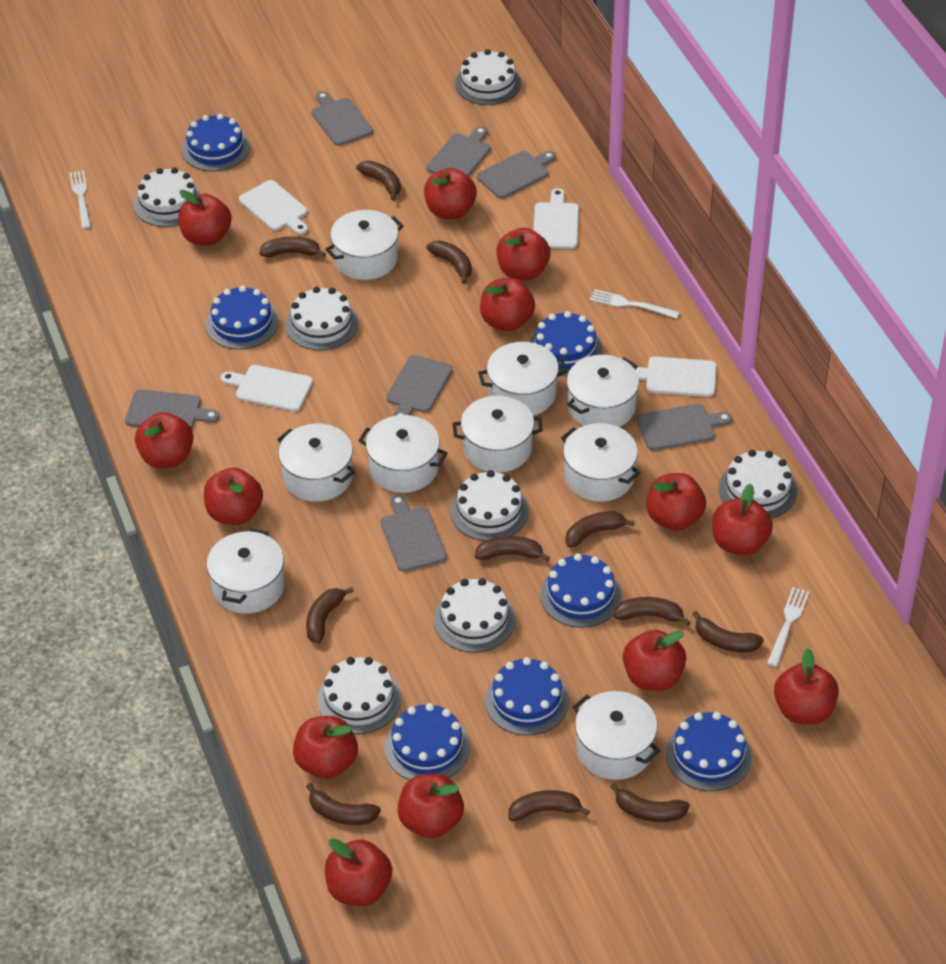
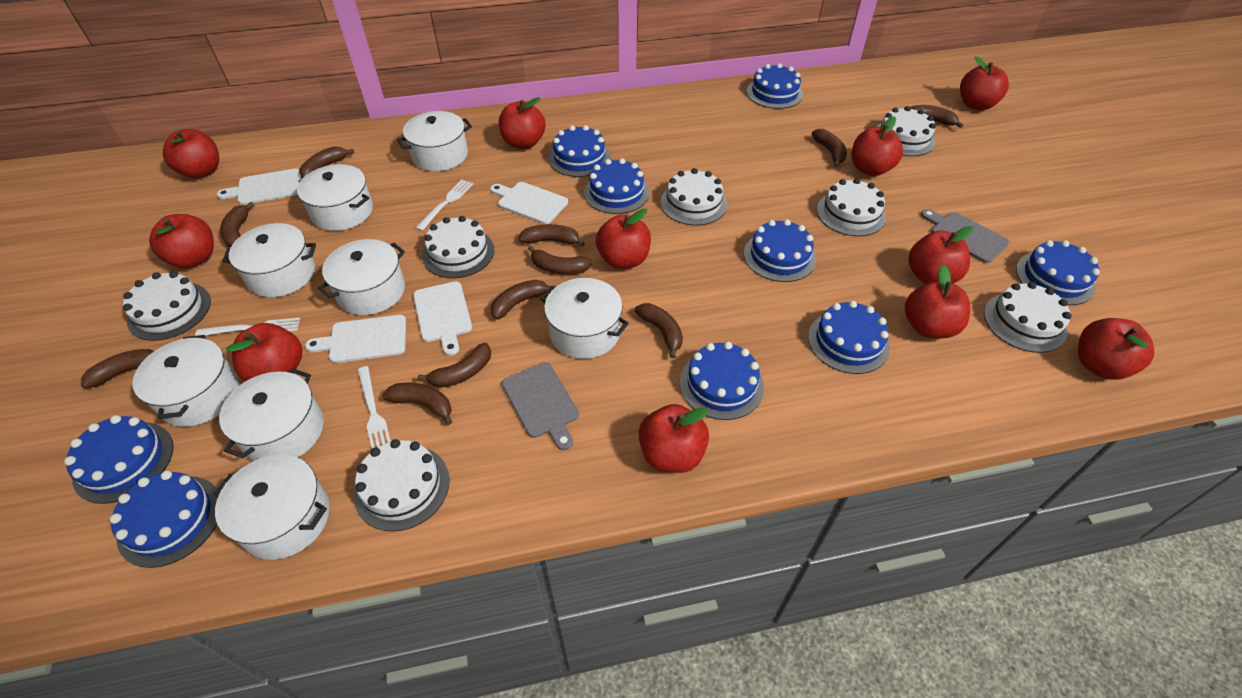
blue cake: 7 -> 9
grey cutting board: 7 -> 2
red apple: 13 -> 11
white pot: 9 -> 8

